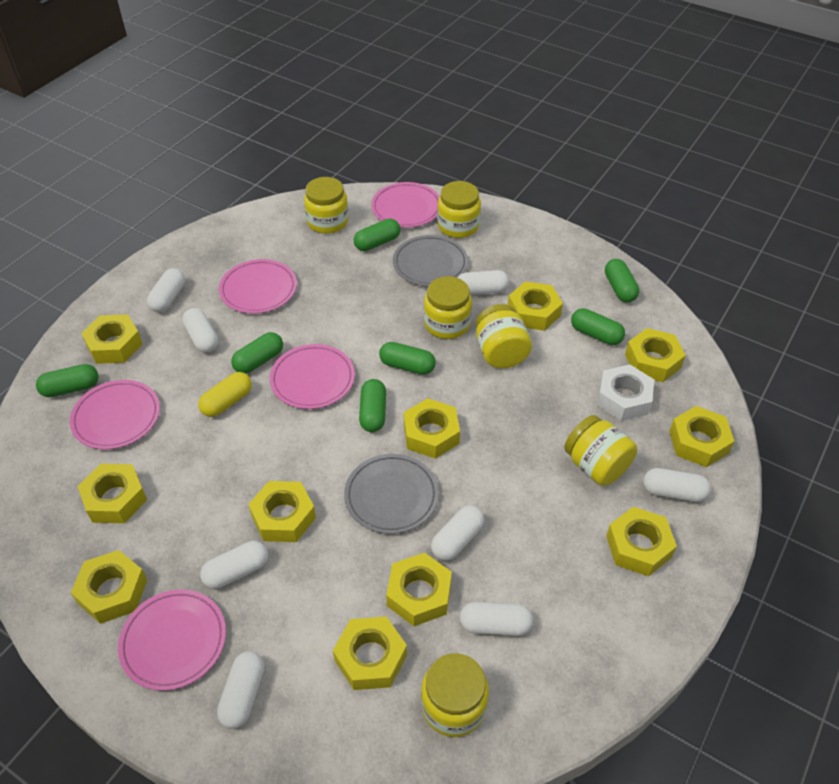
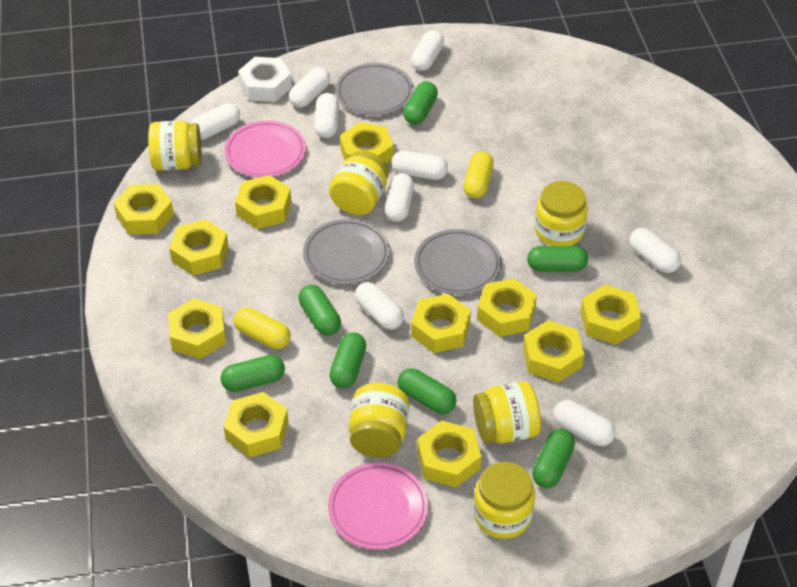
grey plate: 2 -> 3
pink plate: 5 -> 2
white capsule: 8 -> 9
yellow capsule: 1 -> 2

